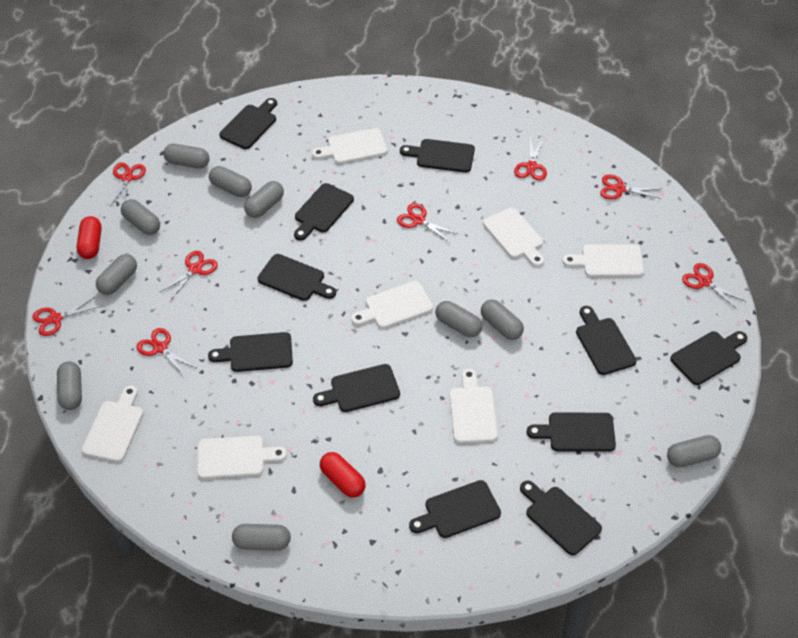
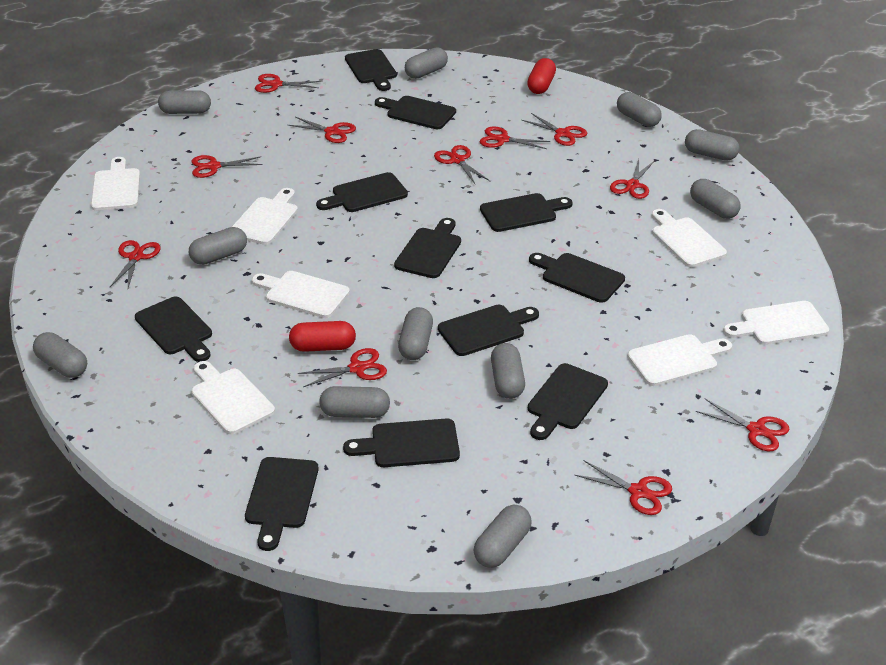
grey capsule: 10 -> 11
red scissors: 8 -> 11

